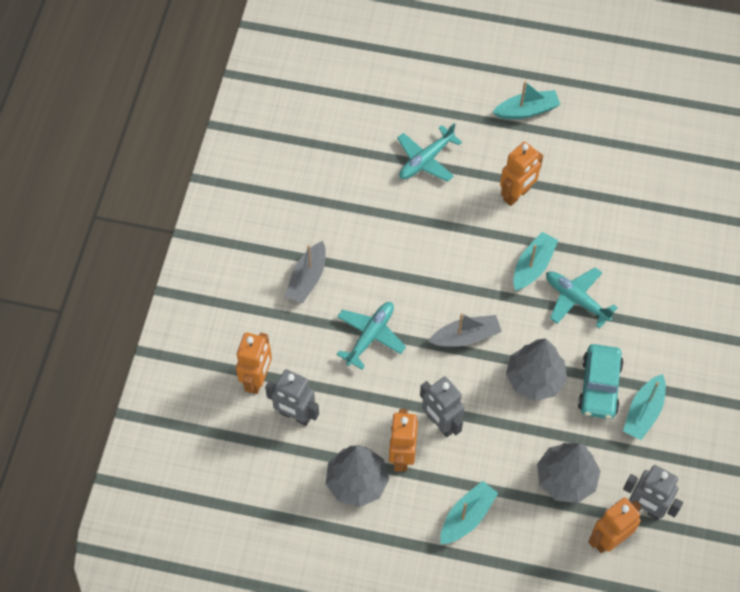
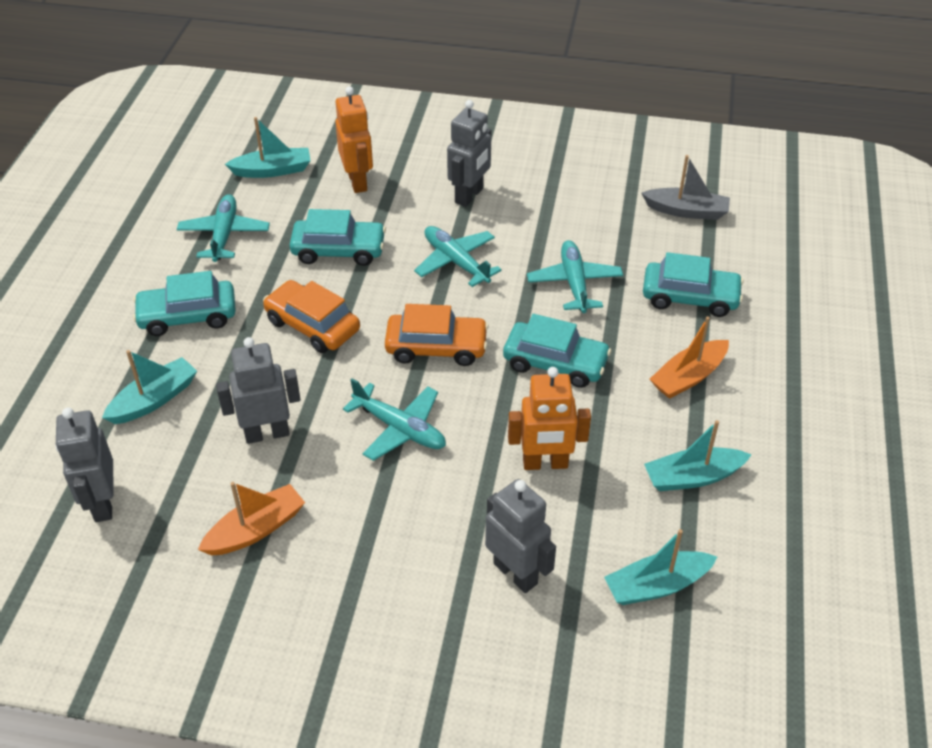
grey boat: 2 -> 1
grey robot: 3 -> 4
grey tree: 3 -> 0
orange boat: 0 -> 2
orange car: 0 -> 2
orange robot: 4 -> 2
turquoise car: 1 -> 4
turquoise plane: 3 -> 4

